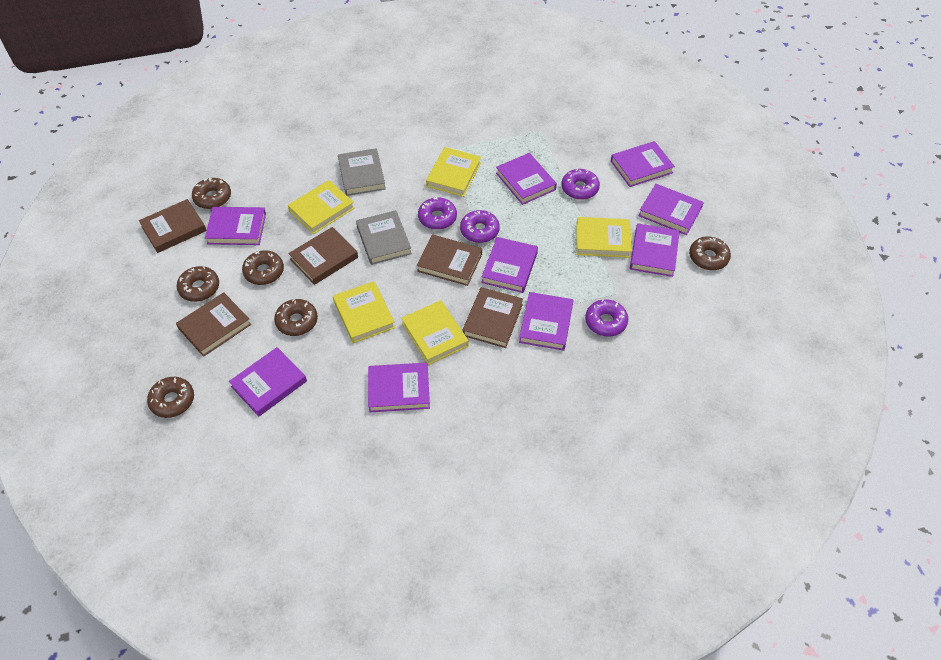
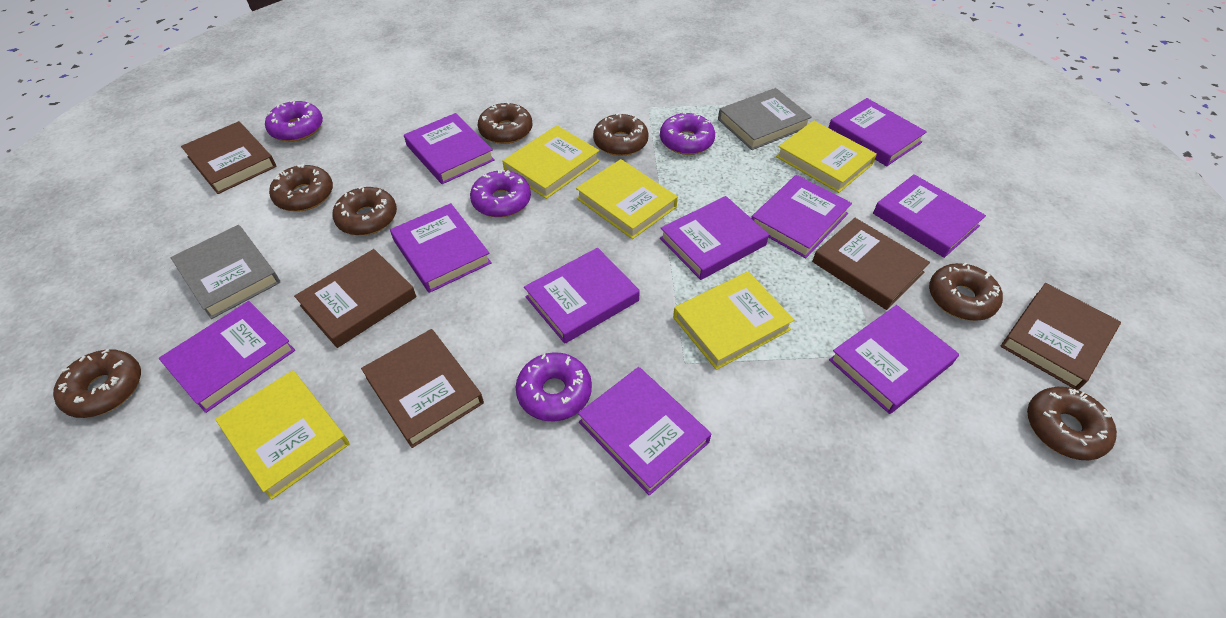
brown donut: 6 -> 7
purple book: 9 -> 10

